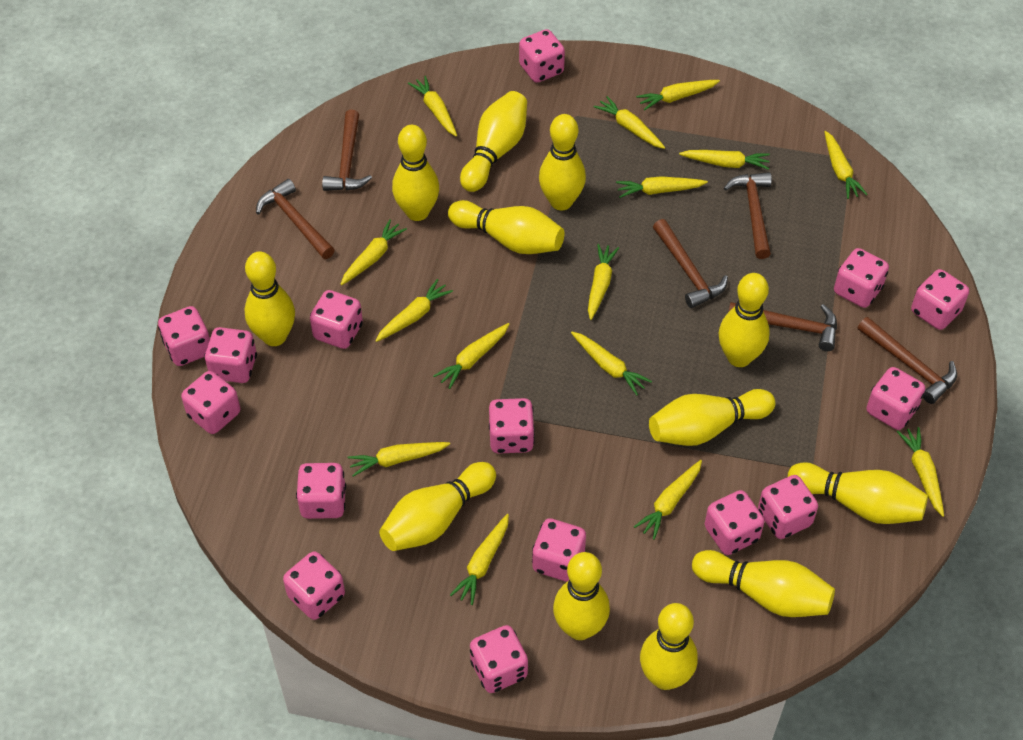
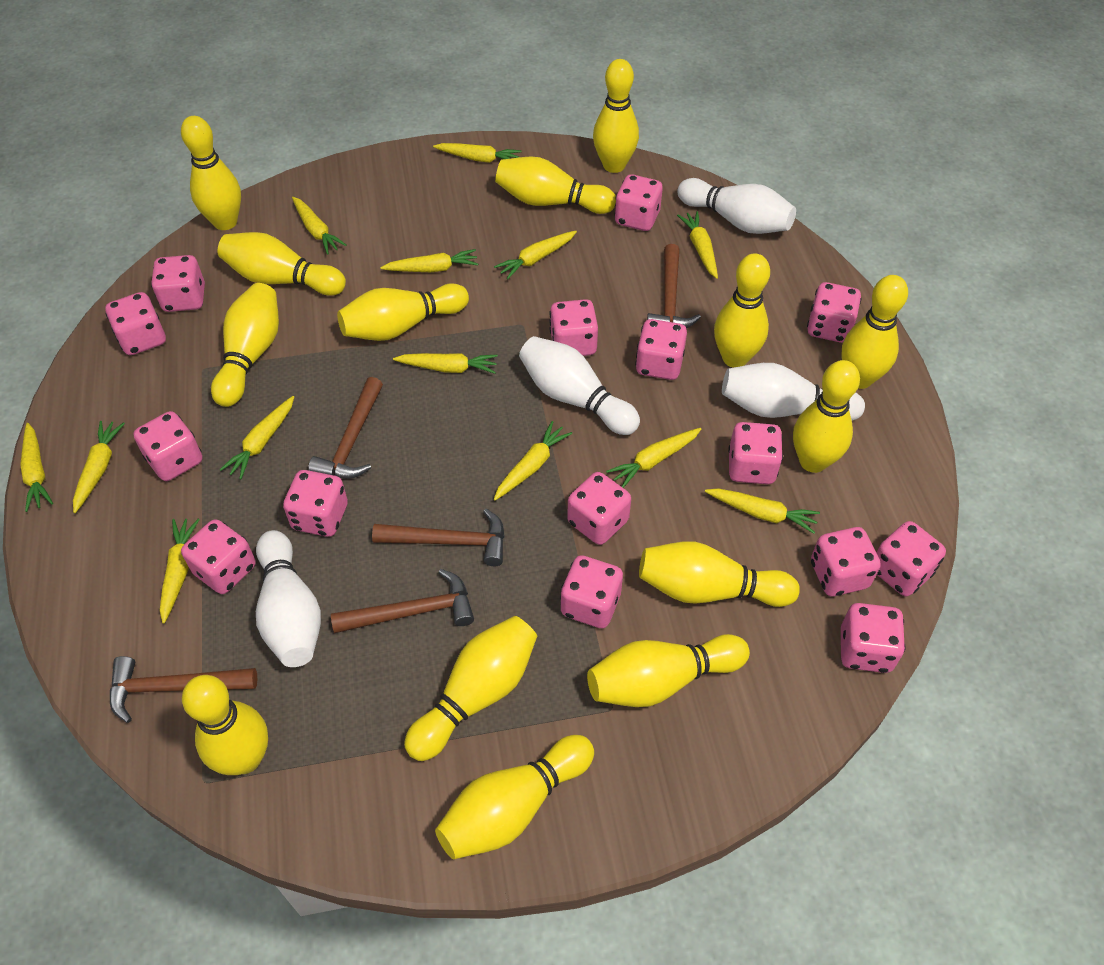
brown hammer: 6 -> 5
white bowling pin: 0 -> 4
yellow bowling pin: 12 -> 14
yellow carrot: 15 -> 13

